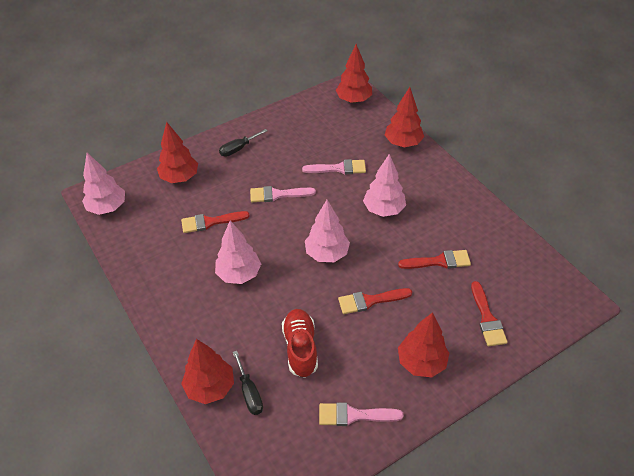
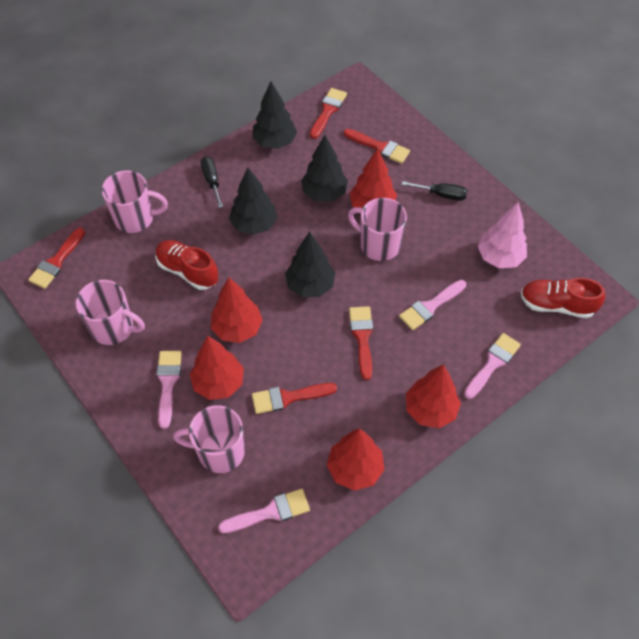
black tree: 0 -> 4
pink brush: 3 -> 4
pink mug: 0 -> 4
pink tree: 4 -> 1
red brush: 4 -> 5
red shoe: 1 -> 2

